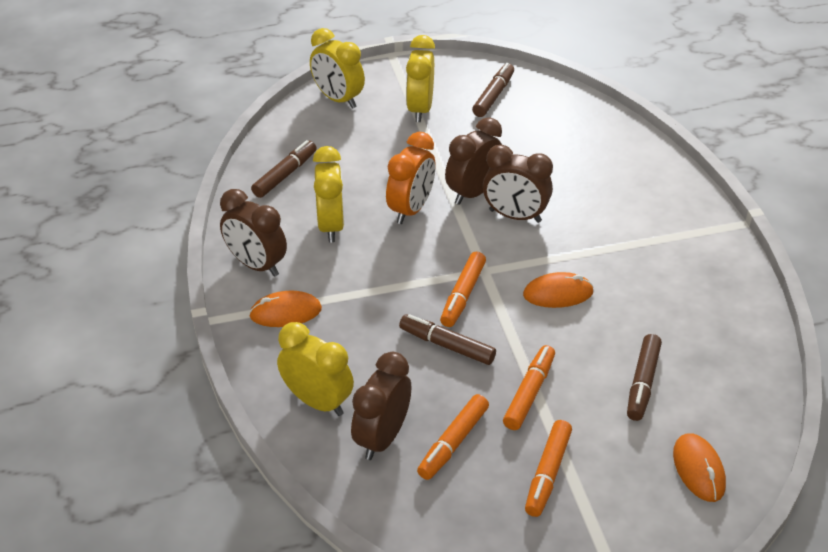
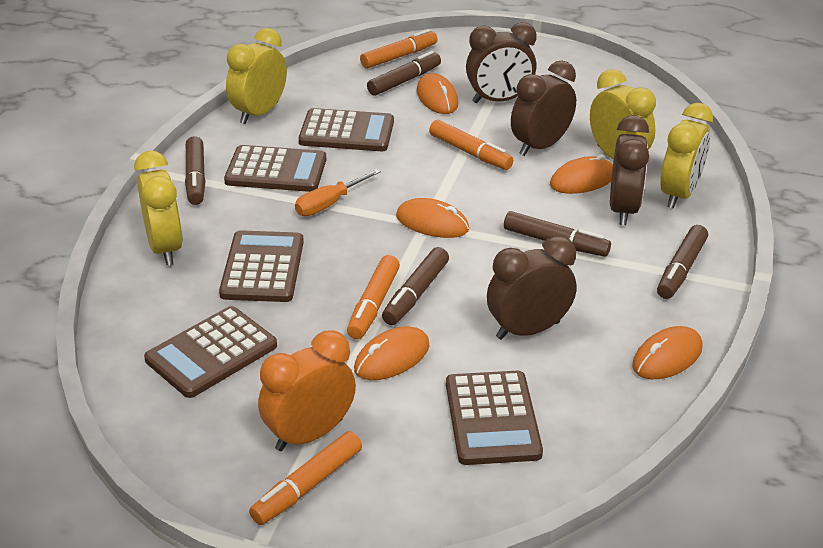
brown calculator: 0 -> 5
brown marker: 4 -> 5
orange mouse: 3 -> 5
orange screwdriver: 0 -> 1

